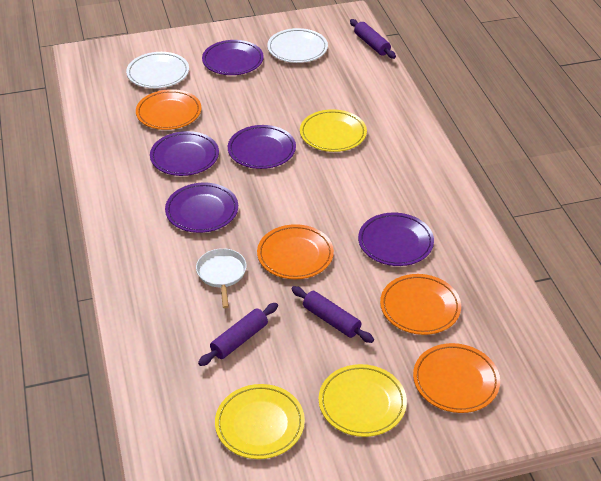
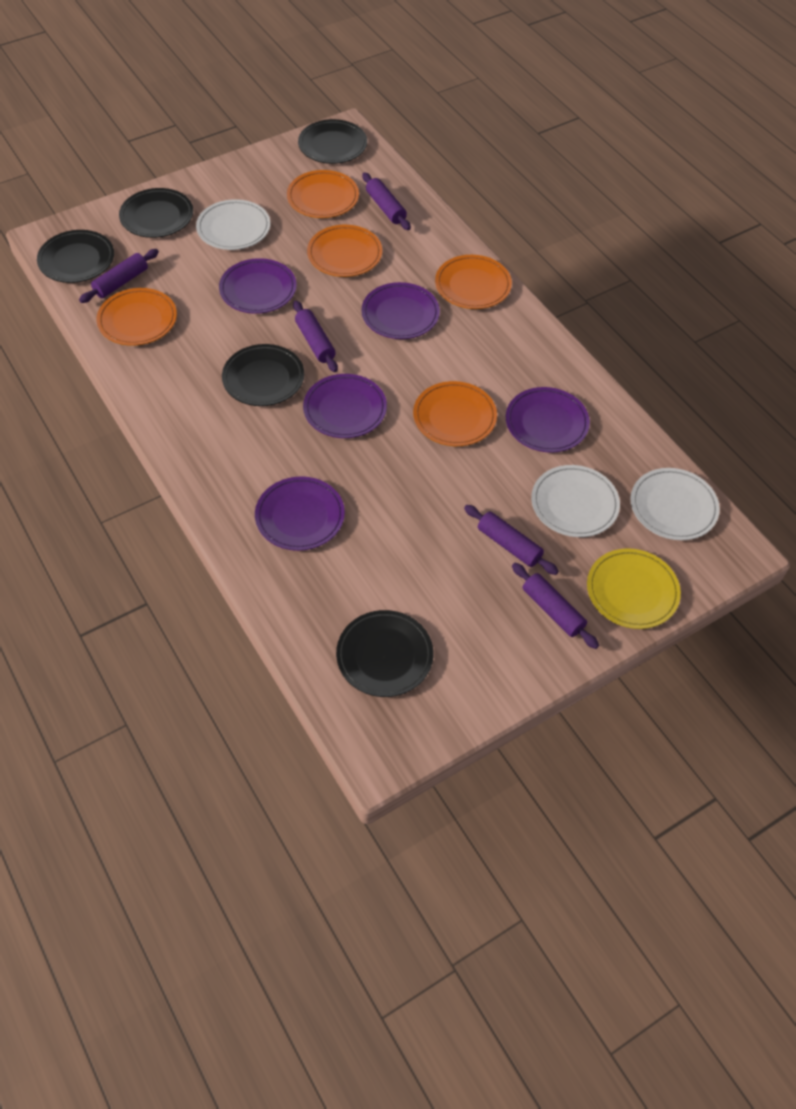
black plate: 0 -> 5
orange plate: 4 -> 5
purple rolling pin: 3 -> 5
white pan: 1 -> 0
white plate: 2 -> 3
yellow plate: 3 -> 1

